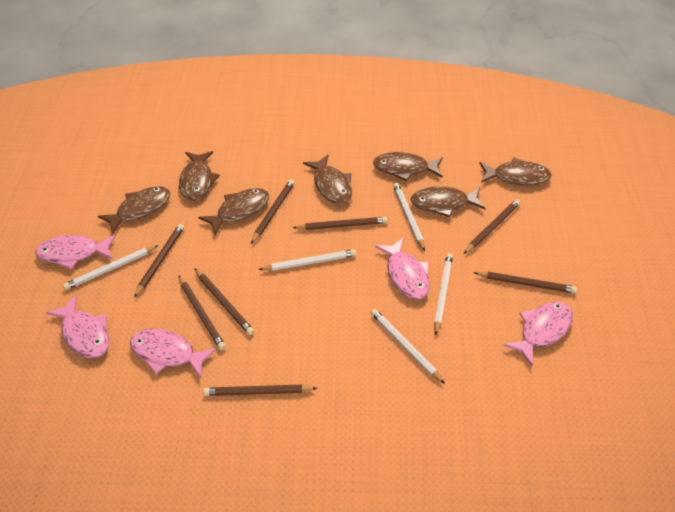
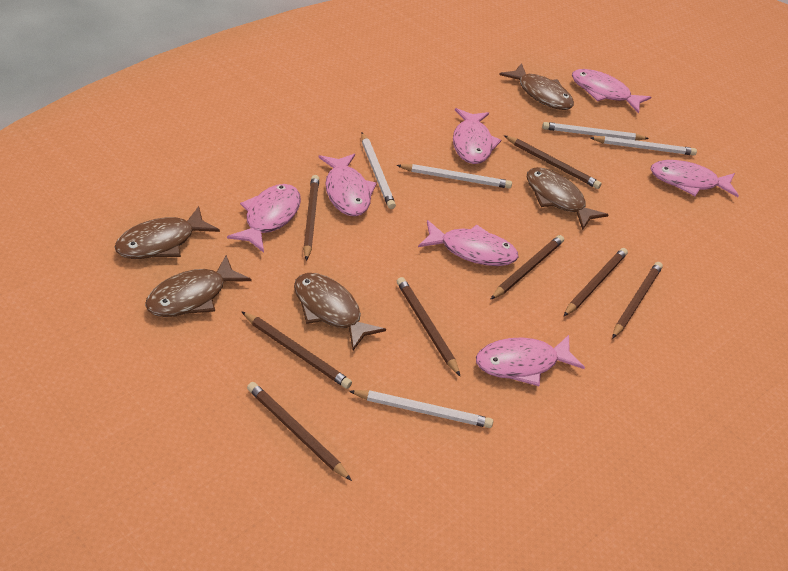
brown fish: 7 -> 5
pink fish: 5 -> 7

